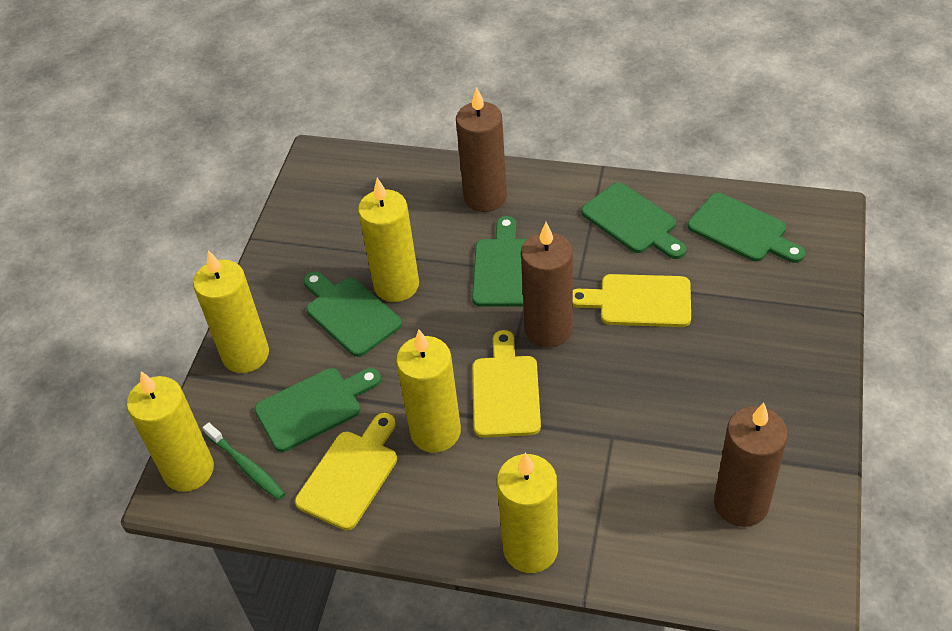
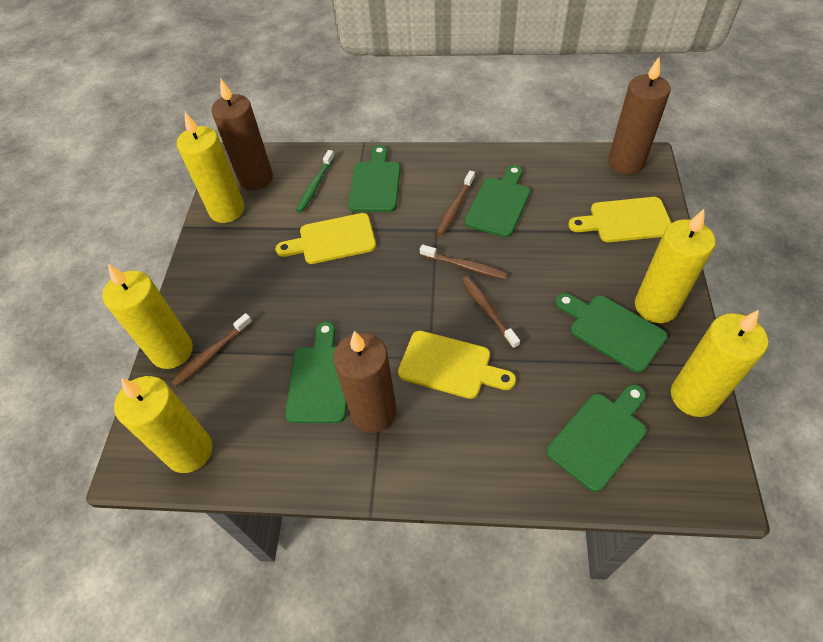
brown toothbrush: 0 -> 4

